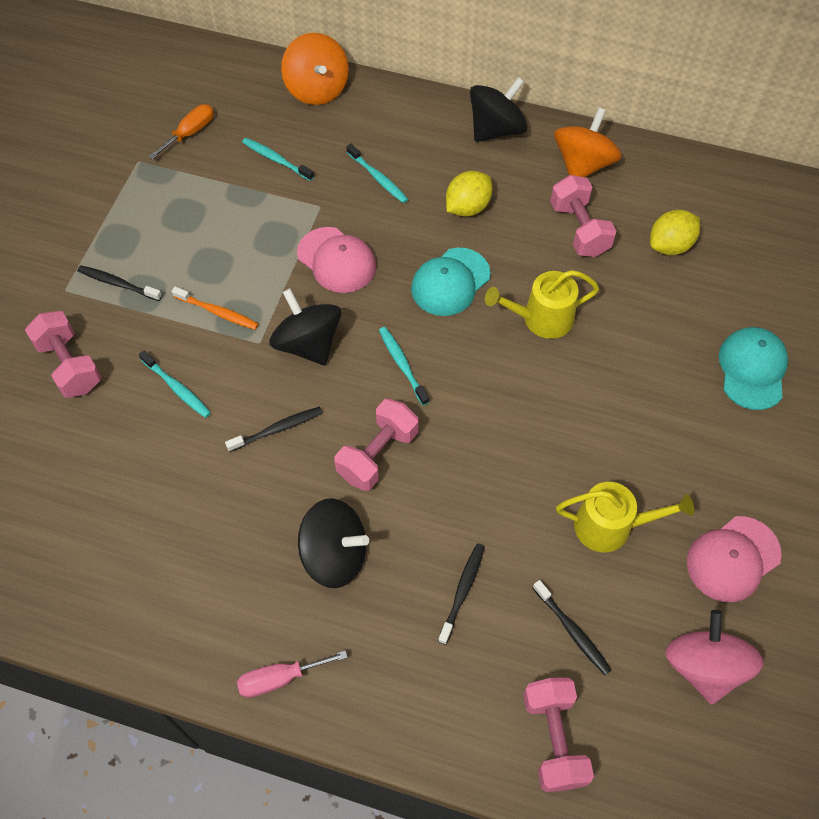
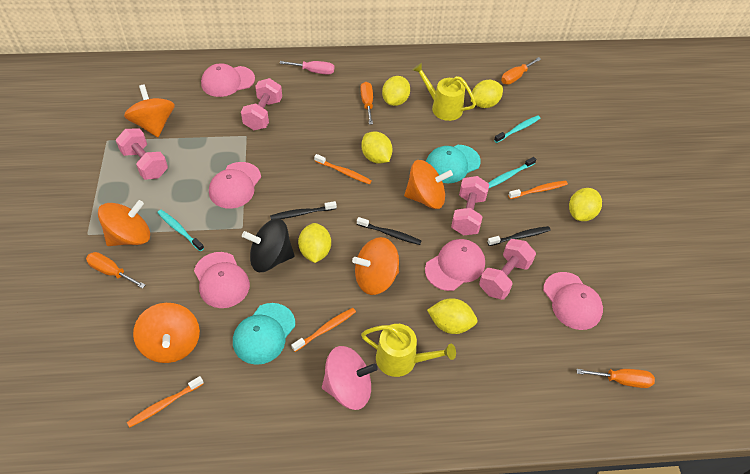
black spinning top: 3 -> 1
black toothbrush: 4 -> 3
orange screwdriver: 1 -> 4
orange spinning top: 2 -> 5
orange toothbrush: 1 -> 4
pink cap: 2 -> 5
turquoise toothbrush: 4 -> 3
yellow lemon: 2 -> 6

